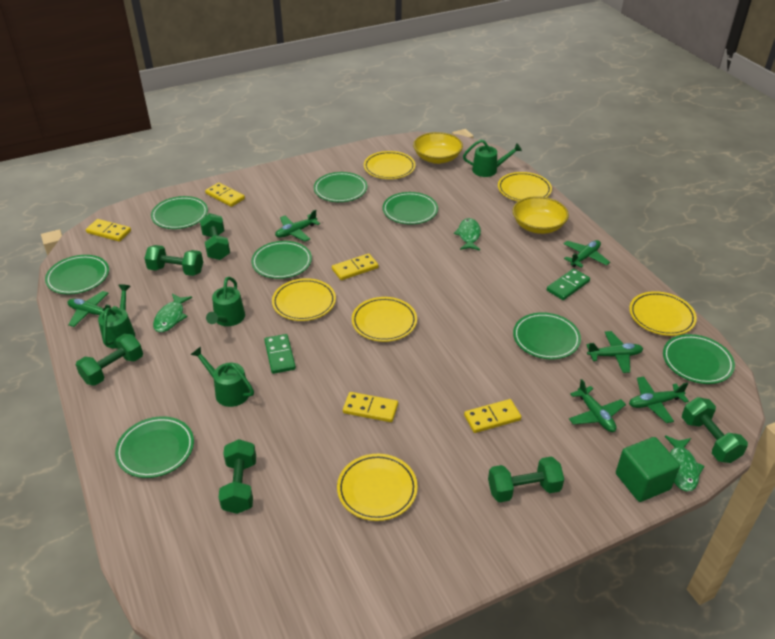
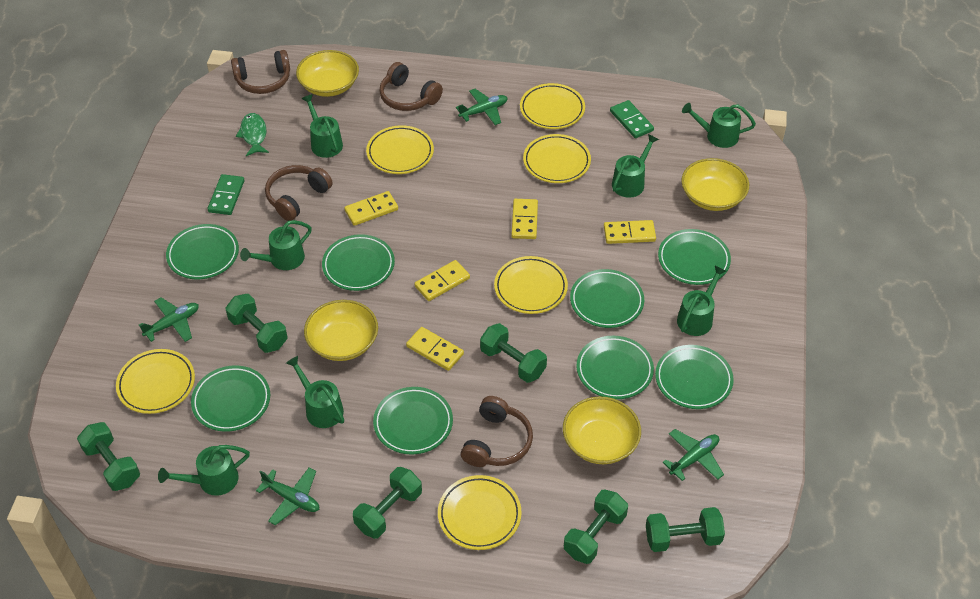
brown headphones: 0 -> 4
green cube: 1 -> 0
green fish: 3 -> 1
green plane: 6 -> 4
green watering can: 4 -> 7
yellow bowl: 2 -> 4

